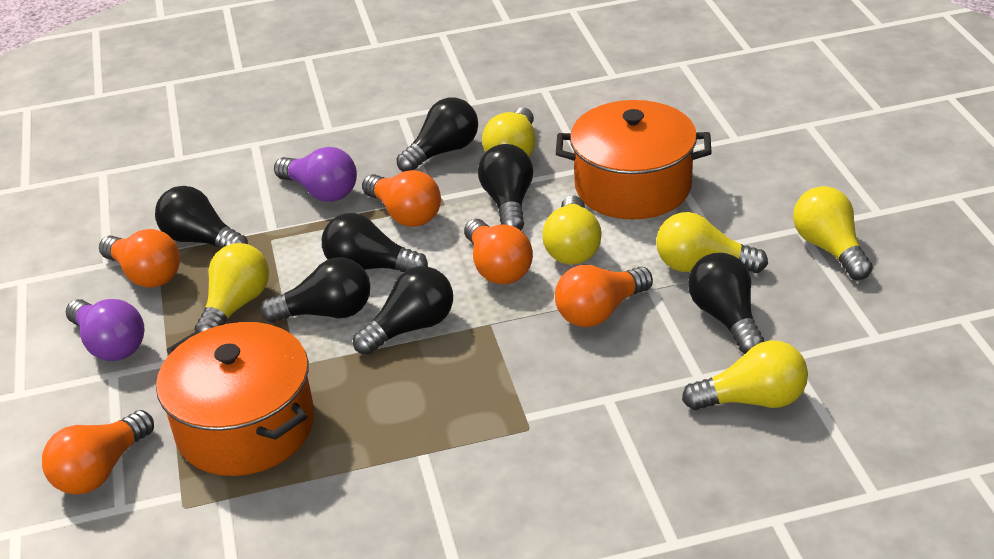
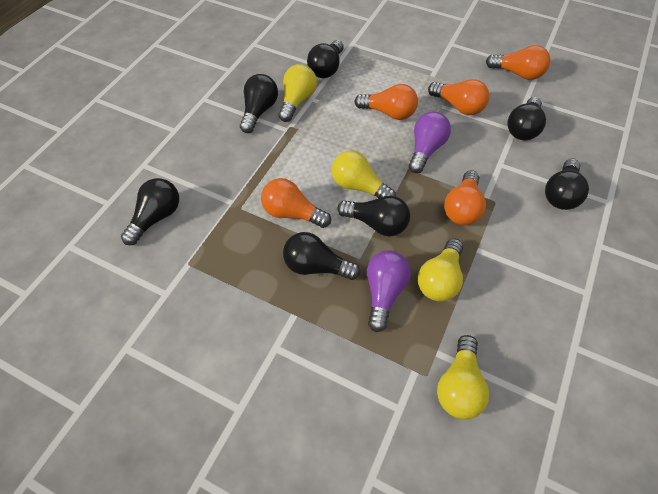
orange pot: 2 -> 0
yellow light bulb: 6 -> 4

